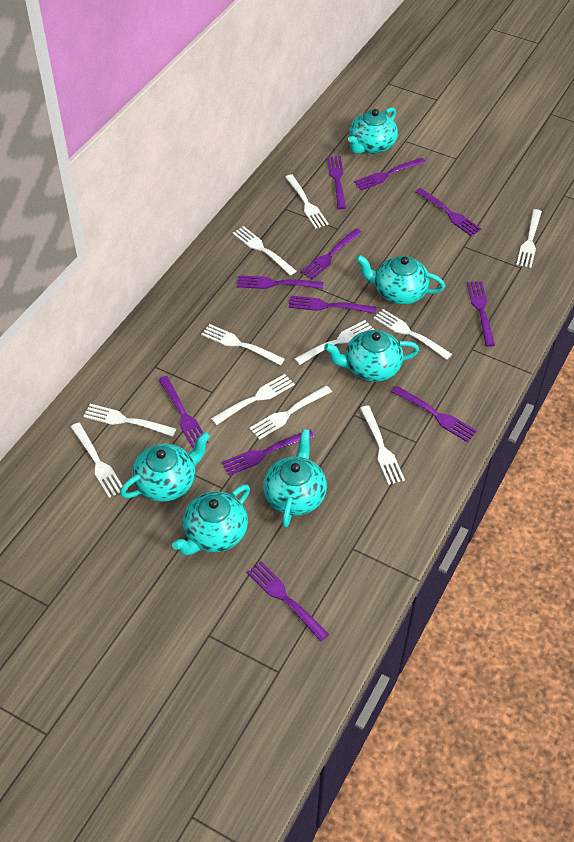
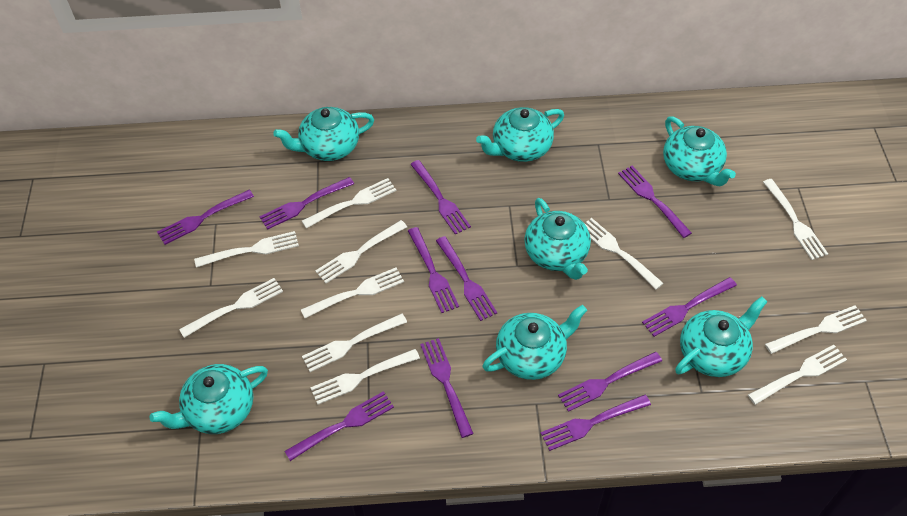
turquoise teapot: 6 -> 7

